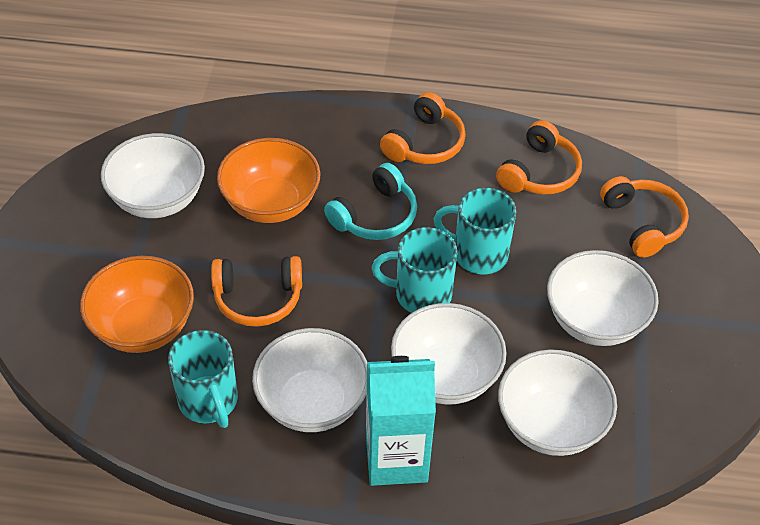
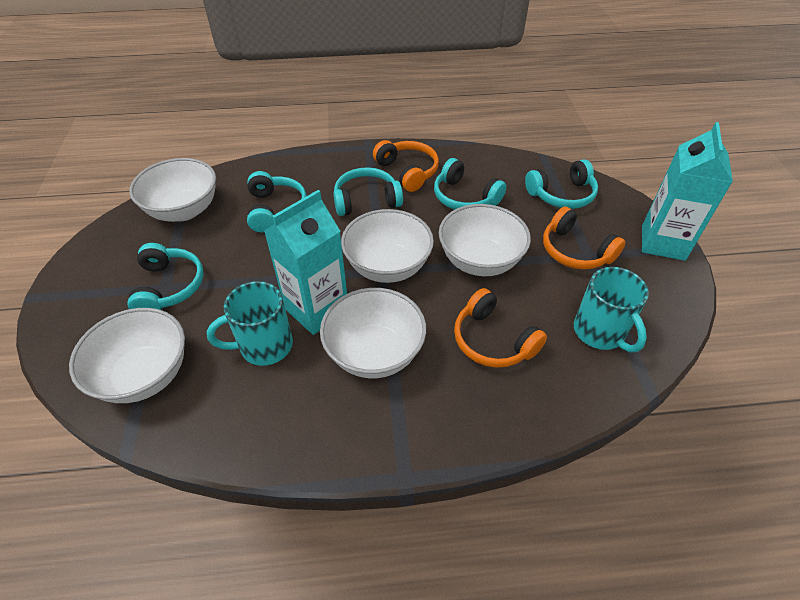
orange bowl: 2 -> 0
orange headphones: 4 -> 3
turquoise carton: 1 -> 2
turquoise headphones: 1 -> 5
turquoise mug: 3 -> 2

